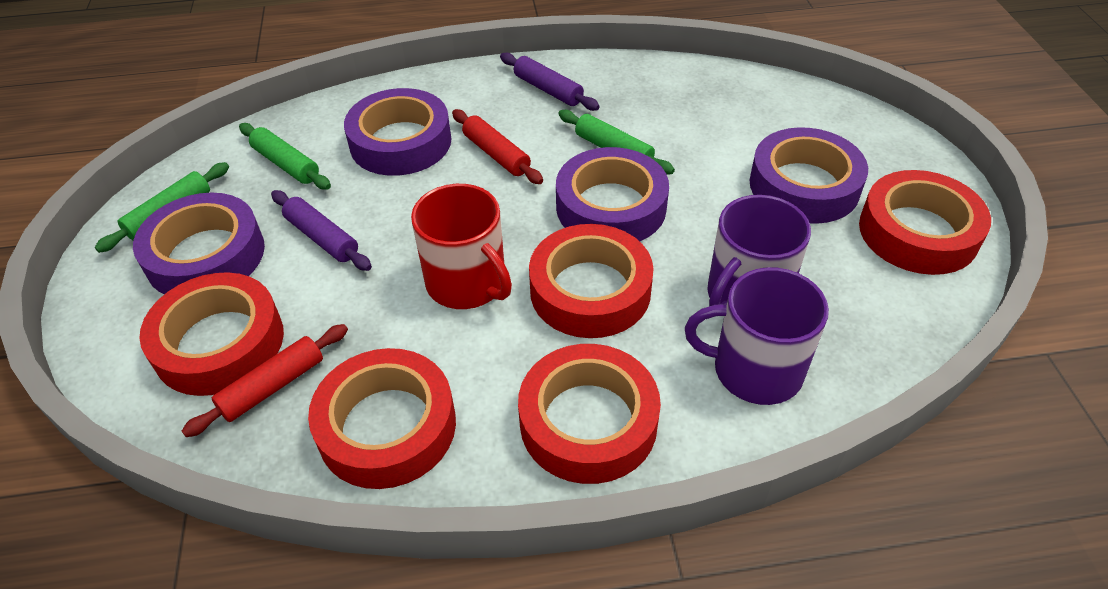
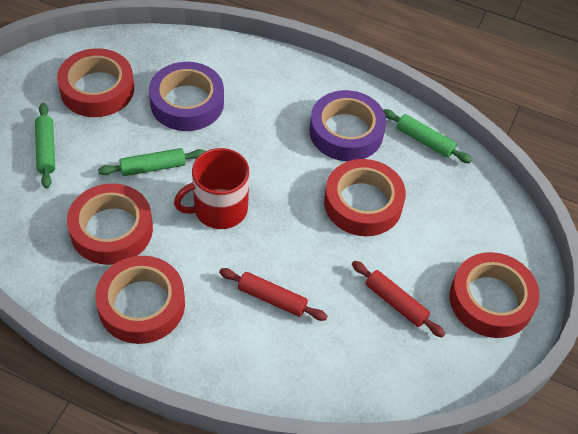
purple mug: 2 -> 0
purple rolling pin: 2 -> 0
purple tape: 4 -> 2

